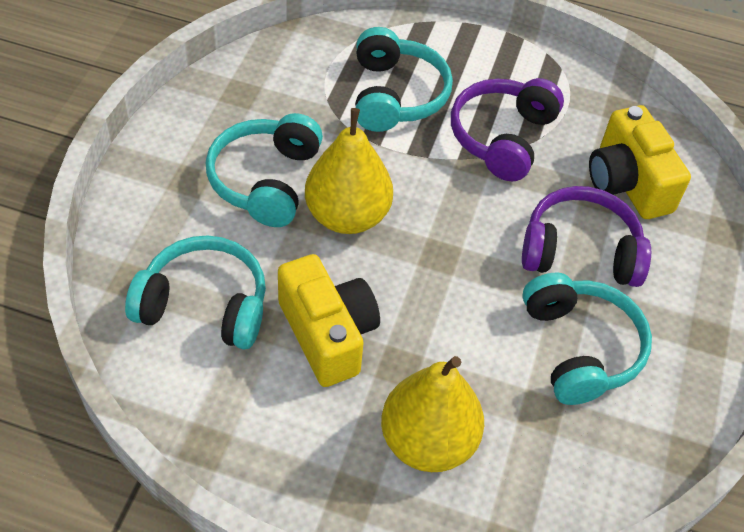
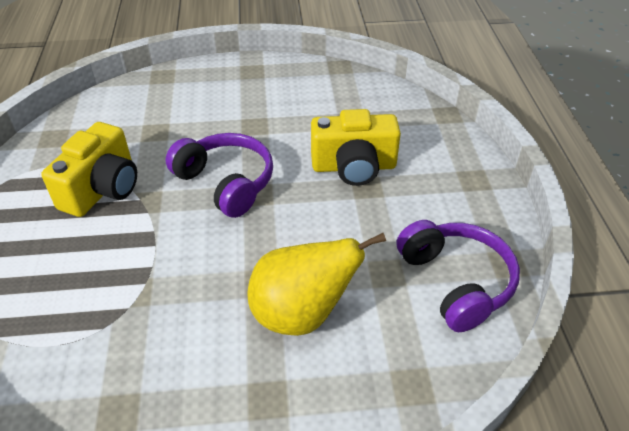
turquoise headphones: 4 -> 0
yellow pear: 2 -> 1

